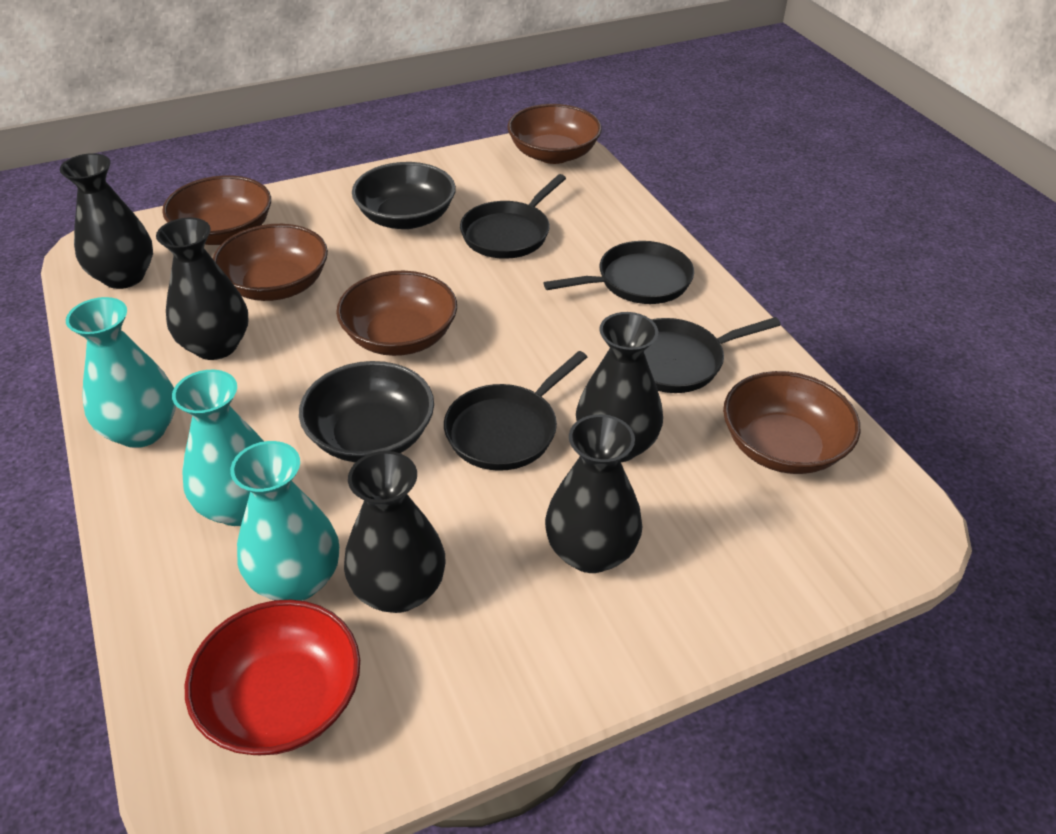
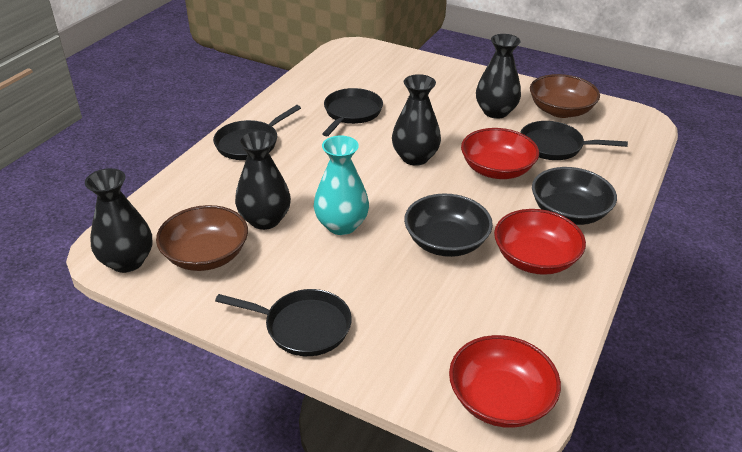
black vase: 5 -> 4
brown bowl: 5 -> 2
red bowl: 1 -> 3
turquoise vase: 3 -> 1

